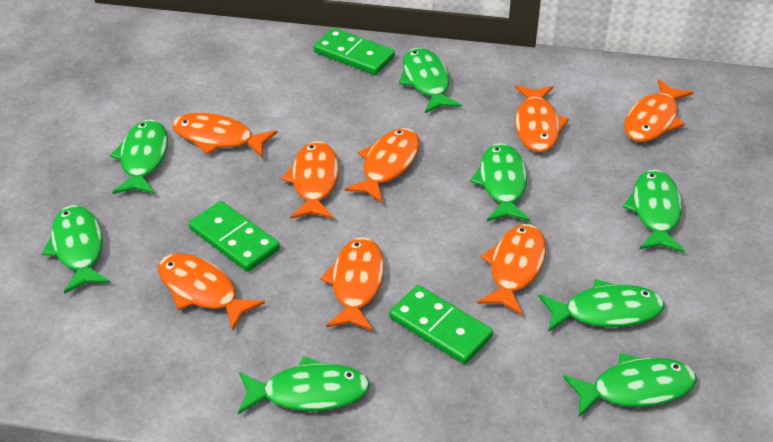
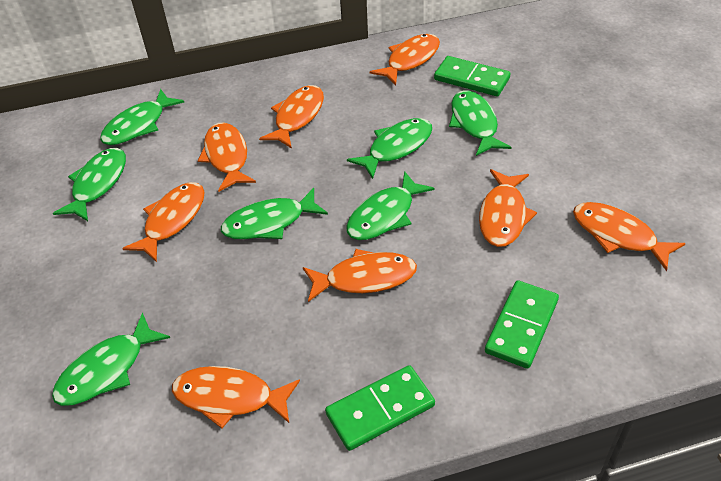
green fish: 8 -> 7

